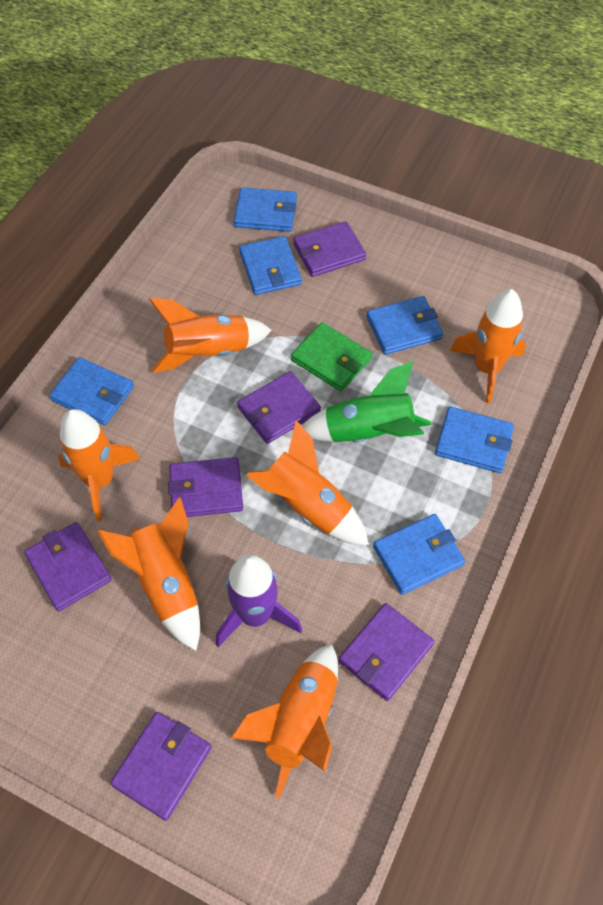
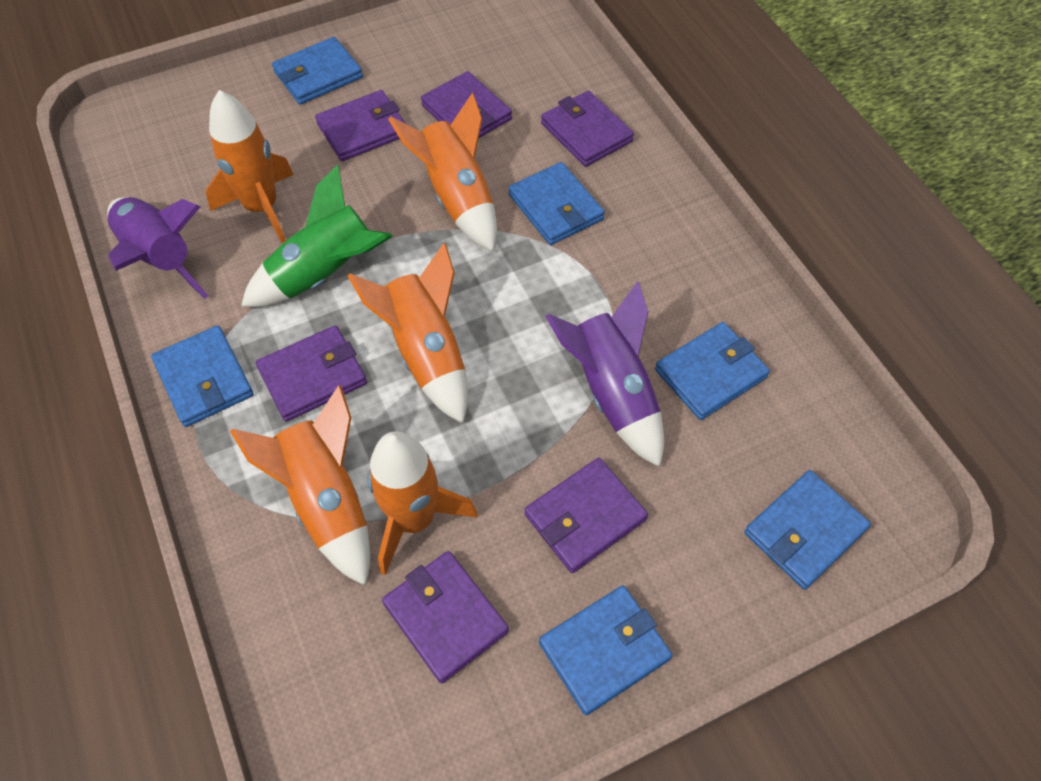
green wallet: 1 -> 0
orange rocket: 6 -> 5
purple rocket: 1 -> 2

